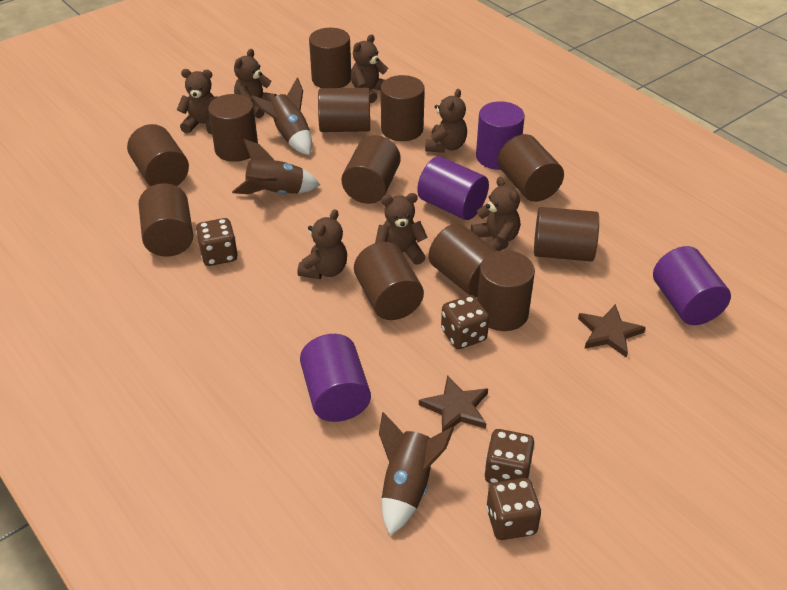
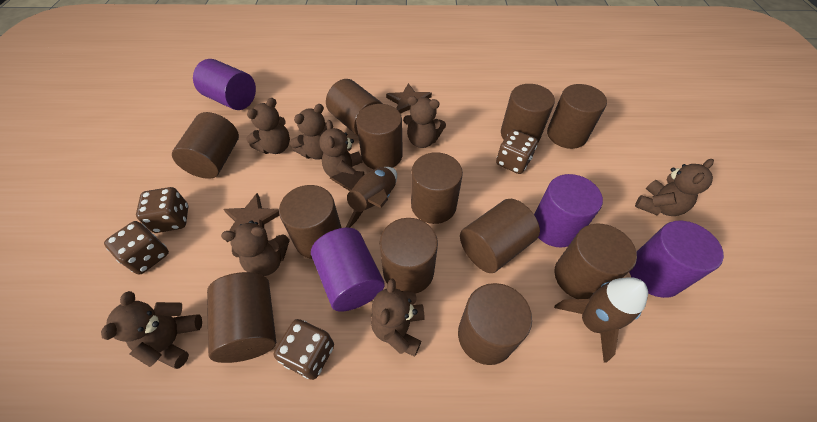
brown rocket: 3 -> 2
brown teddy bear: 7 -> 8

